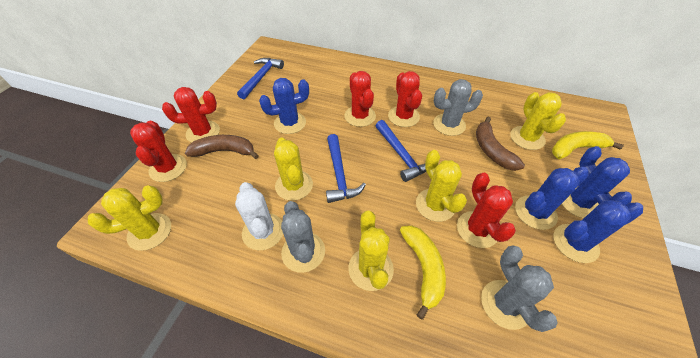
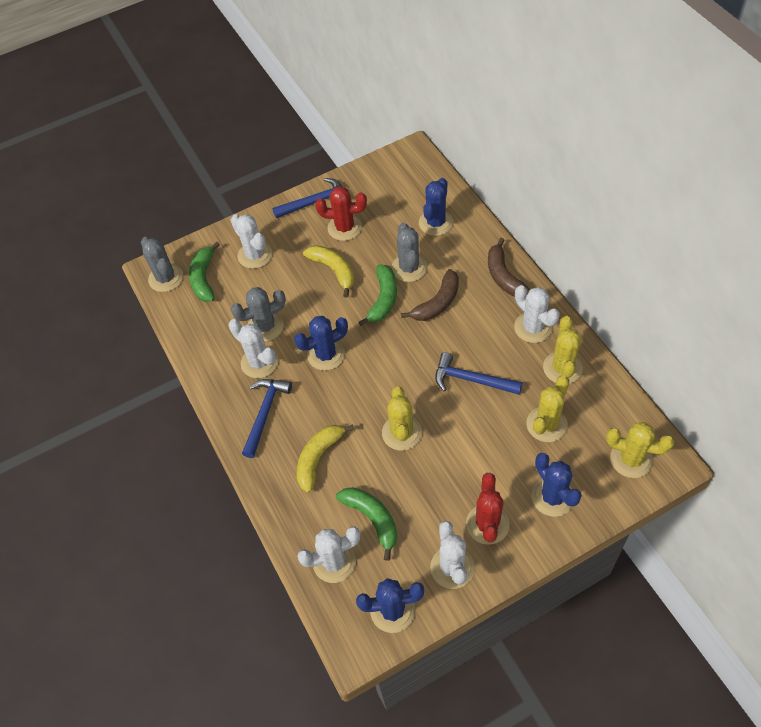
green banana: 0 -> 3
red cactus: 5 -> 2
white cactus: 1 -> 5
yellow cactus: 5 -> 4

